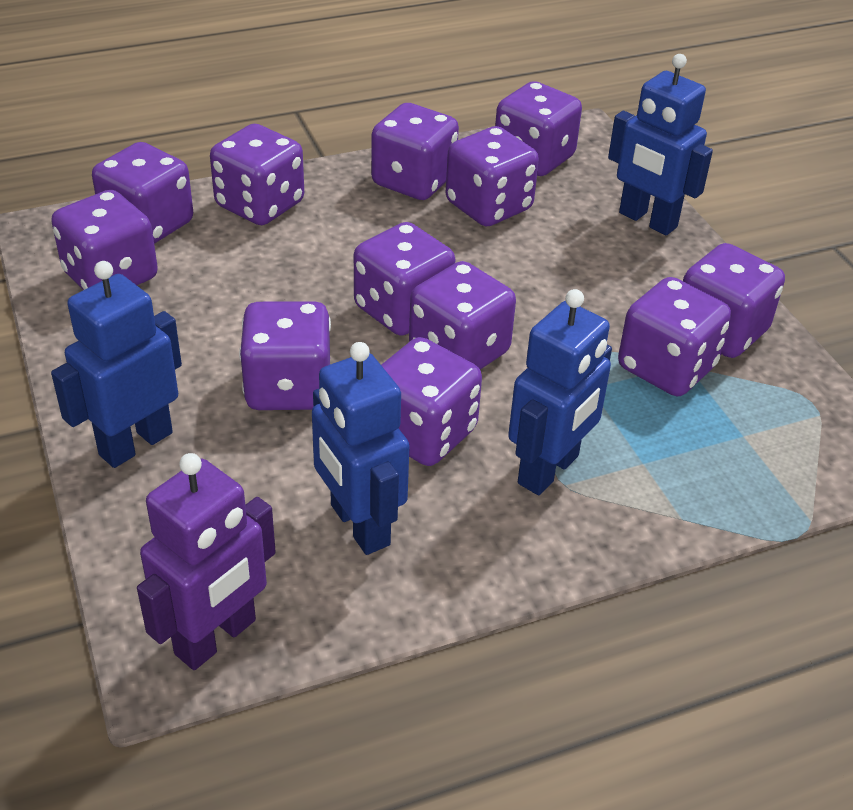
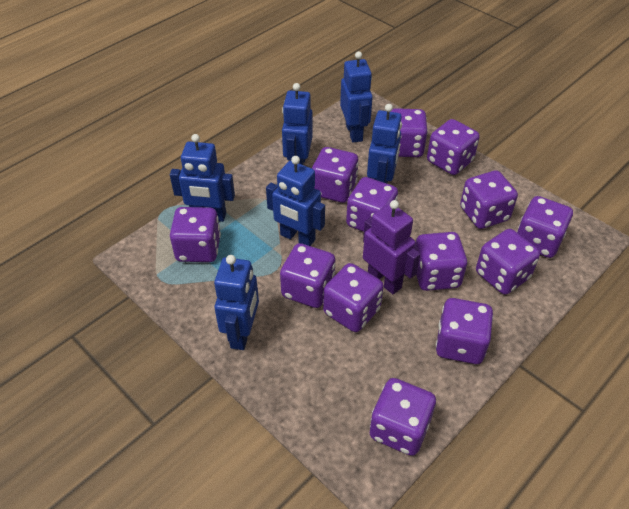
blue robot: 4 -> 6
purple dice: 12 -> 13

